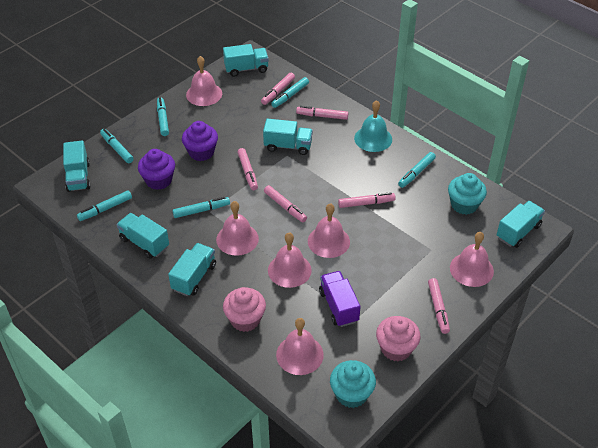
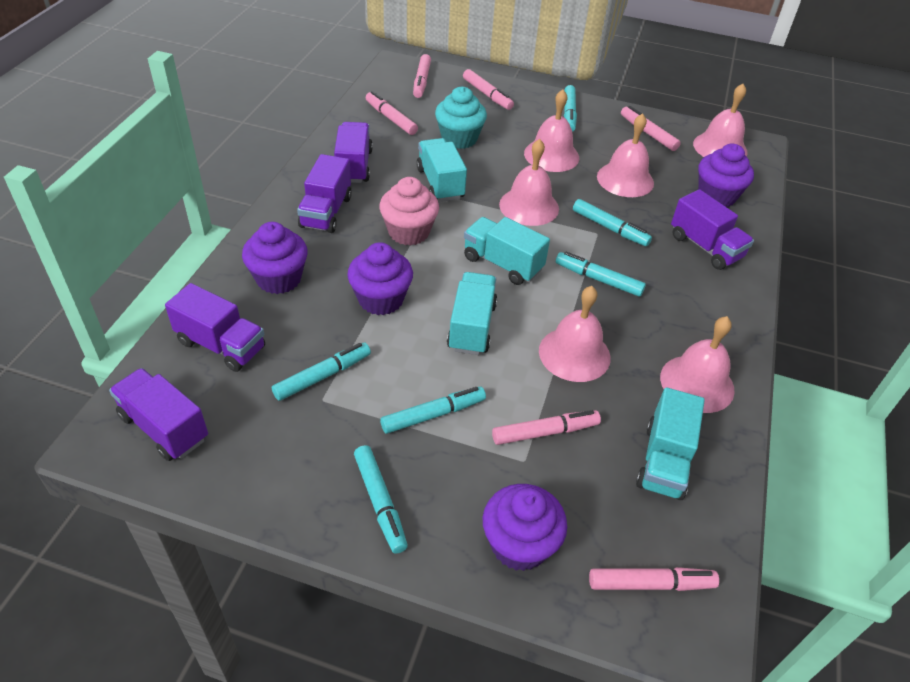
pink cupcake: 2 -> 1
purple cupcake: 2 -> 4
purple truck: 1 -> 5
turquoise bell: 1 -> 0
turquoise cupcake: 2 -> 1
turquoise truck: 6 -> 4

